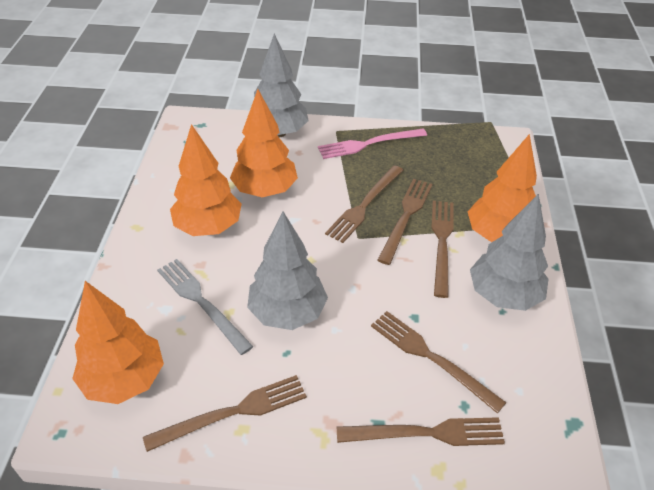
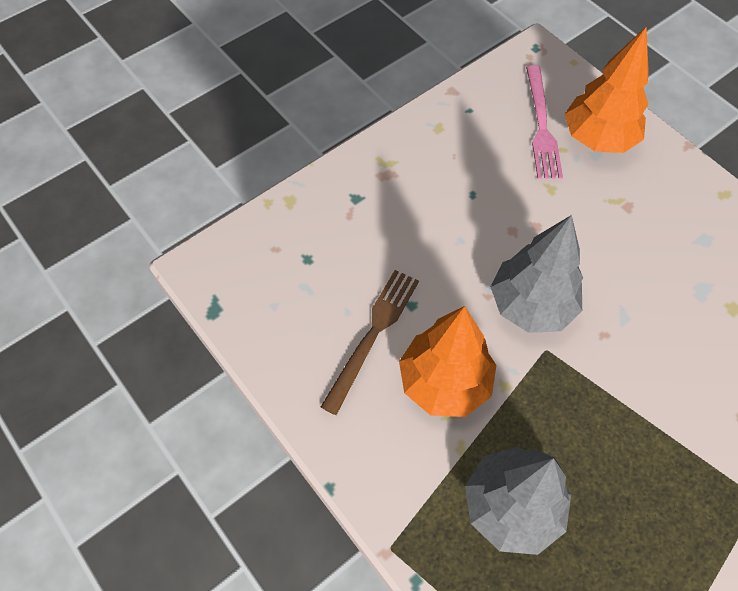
brown fork: 6 -> 1
grey fork: 1 -> 0
grey tree: 3 -> 2
orange tree: 4 -> 2

